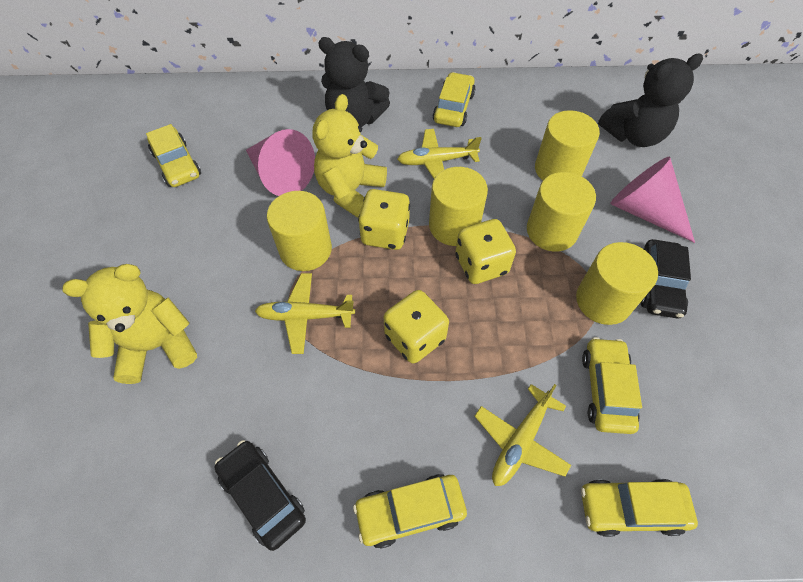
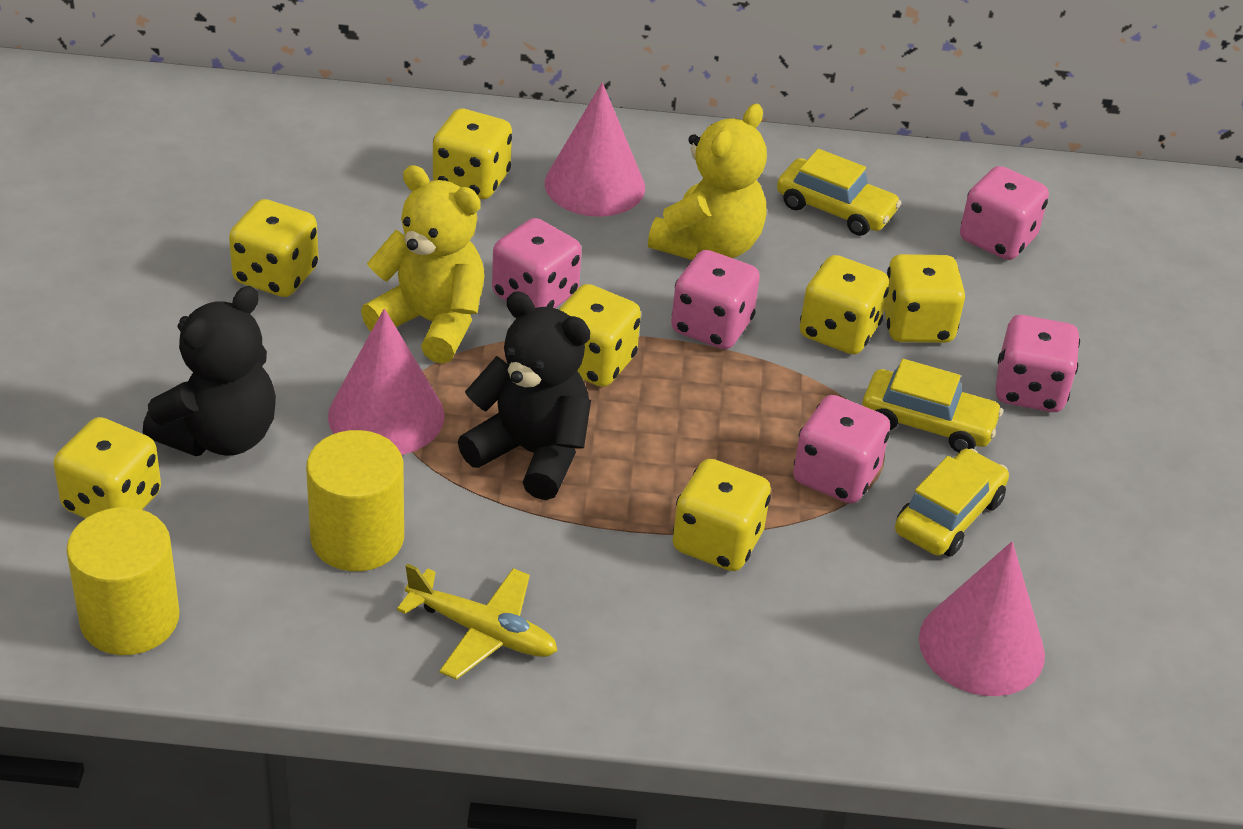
black car: 2 -> 0
pink cone: 2 -> 3
pink dice: 0 -> 5
yellow car: 5 -> 3
yellow cylinder: 5 -> 2
yellow dice: 3 -> 7
yellow plane: 3 -> 1

